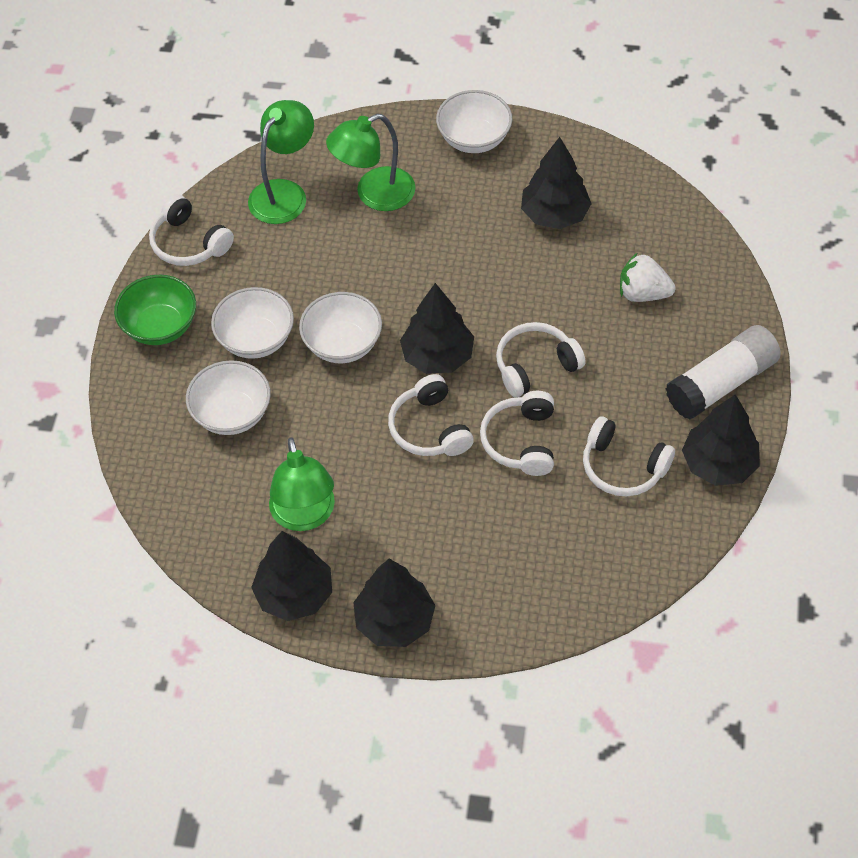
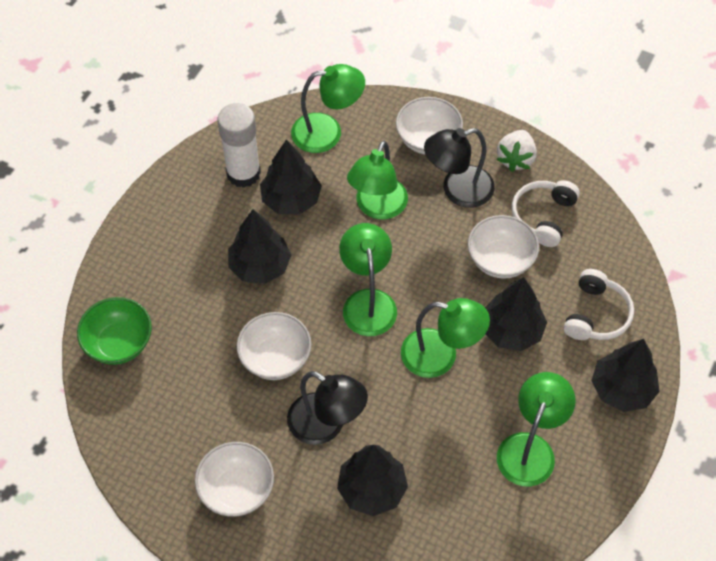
black lamp: 0 -> 2
green lamp: 3 -> 5
white headphones: 5 -> 2

